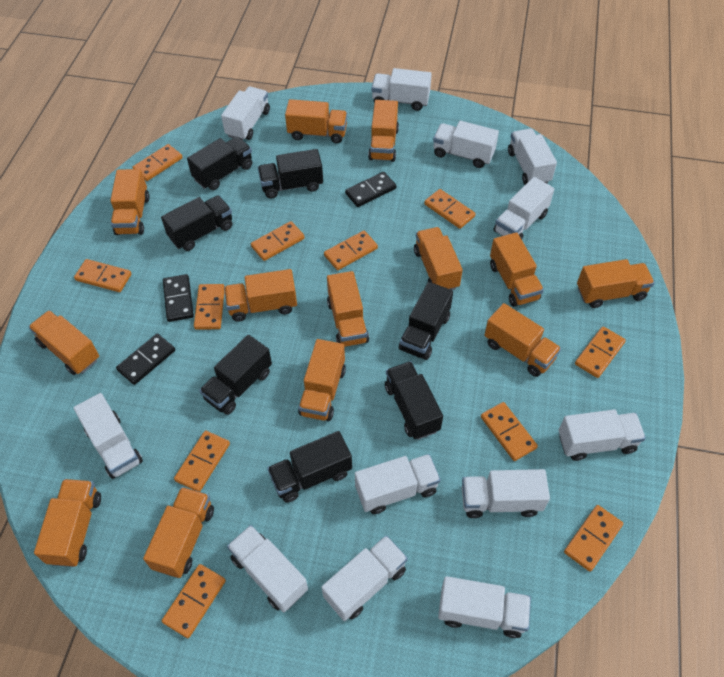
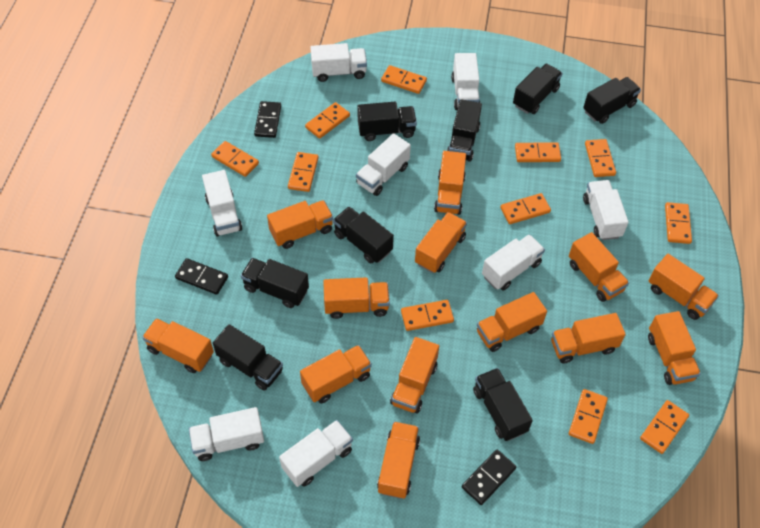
black truck: 7 -> 8
white truck: 12 -> 8

